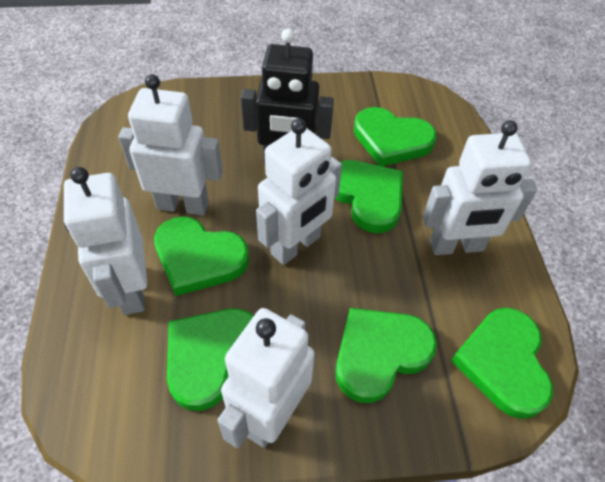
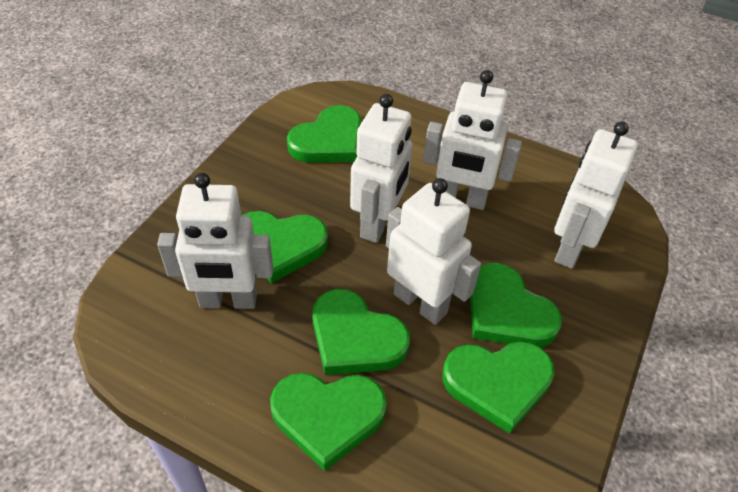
black robot: 1 -> 0

